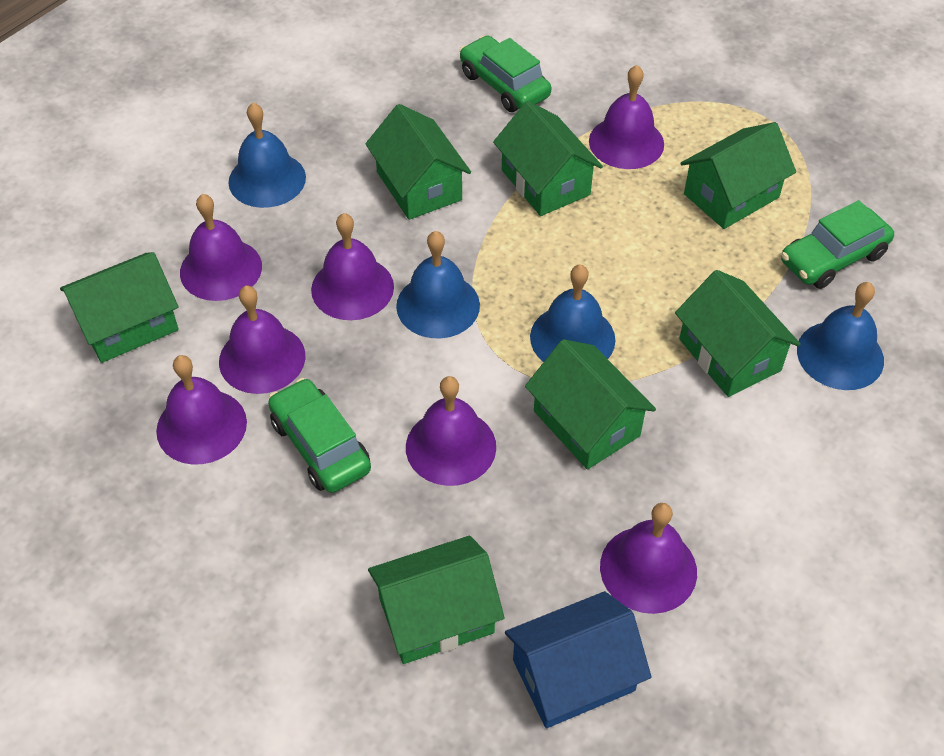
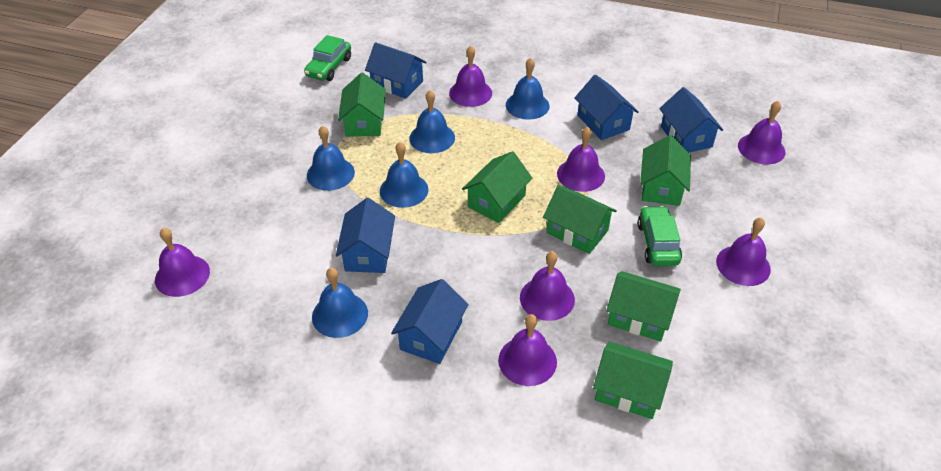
blue bell: 4 -> 5
blue house: 1 -> 5
green car: 3 -> 2
green house: 7 -> 6

